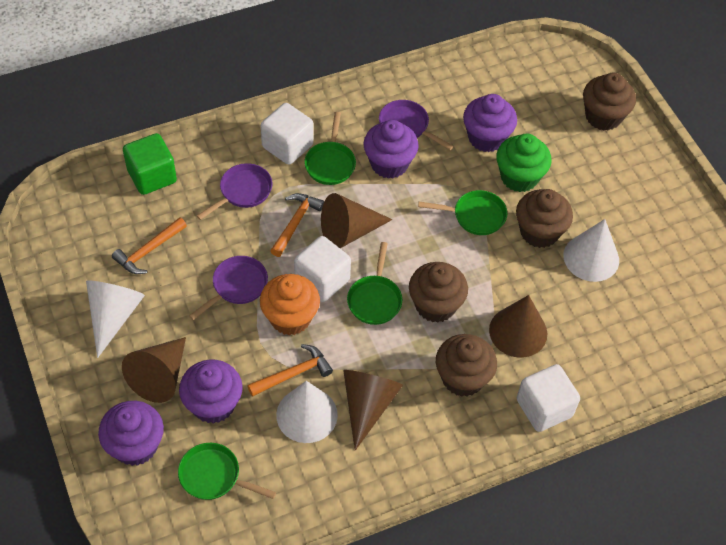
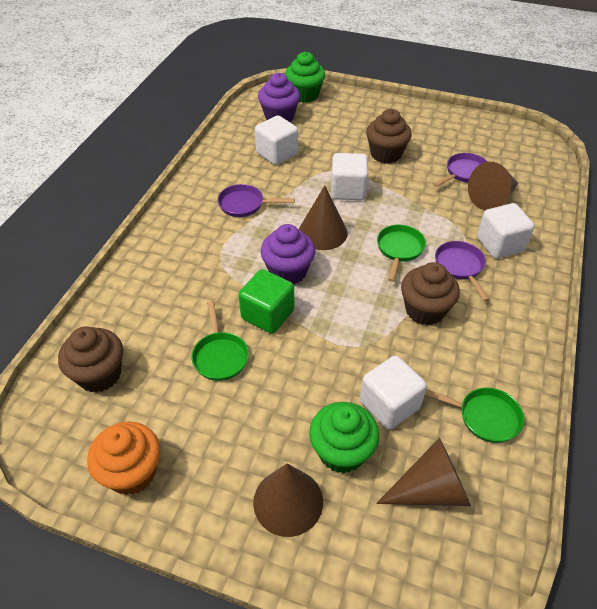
brown cupcake: 4 -> 3
green cupcake: 1 -> 2
green pan: 4 -> 3
orange hammer: 3 -> 0
purple cupcake: 4 -> 2
white cone: 3 -> 0
white cube: 3 -> 4

